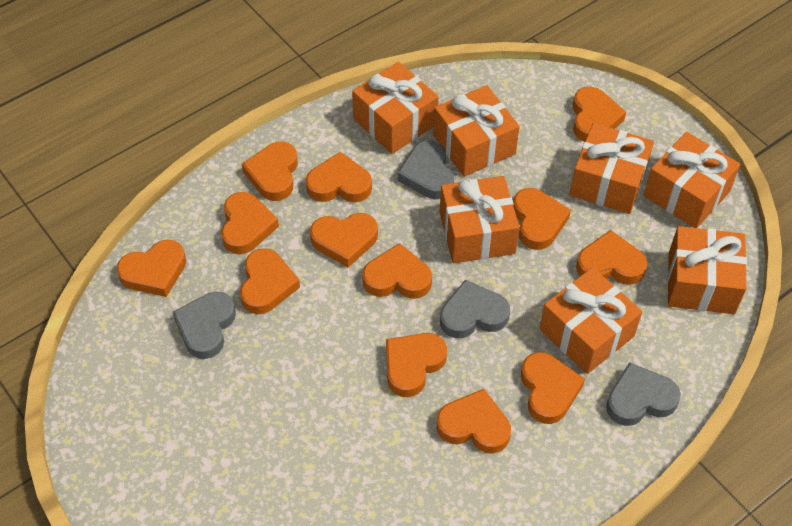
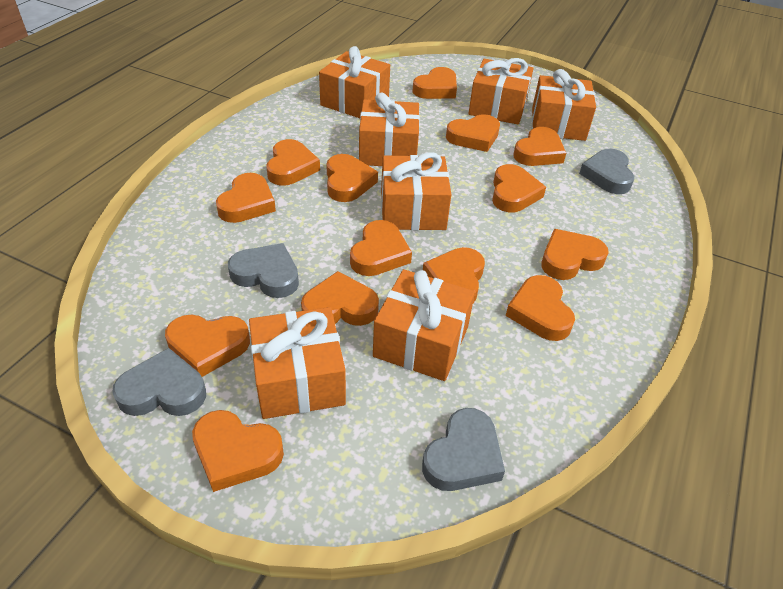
orange heart: 13 -> 14

